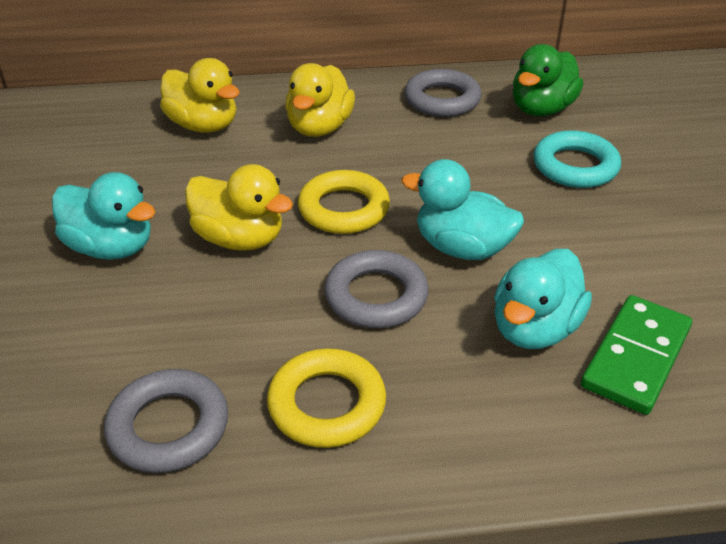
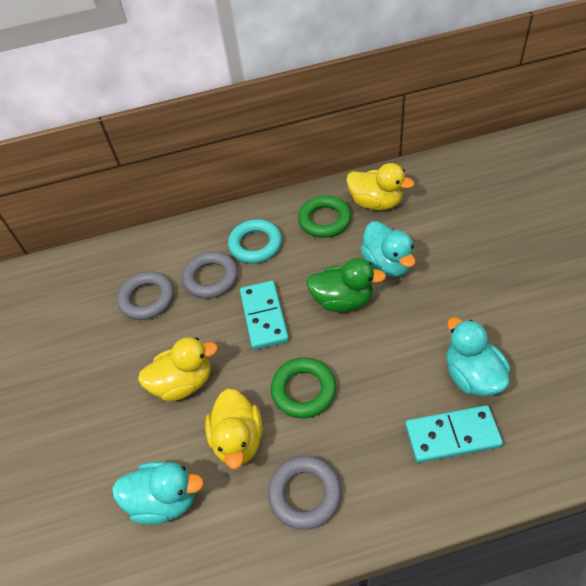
green domino: 1 -> 0
green ring: 0 -> 2
turquoise domino: 0 -> 2
yellow ring: 2 -> 0

